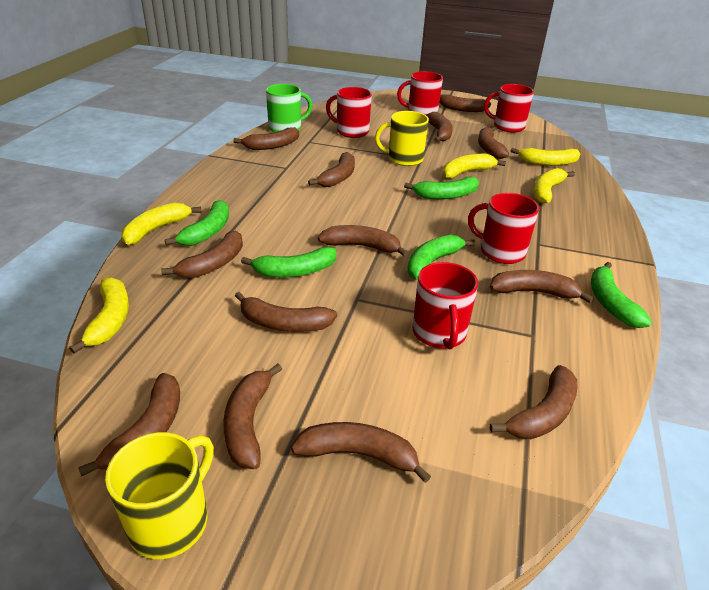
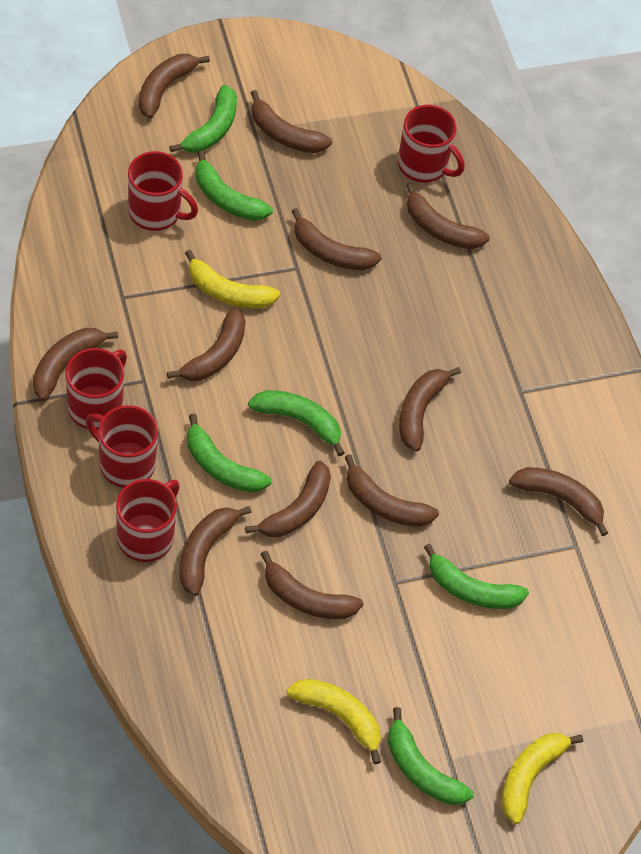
brown banana: 13 -> 12
green banana: 5 -> 6
green mug: 1 -> 0
yellow banana: 5 -> 3
yellow mug: 2 -> 0

